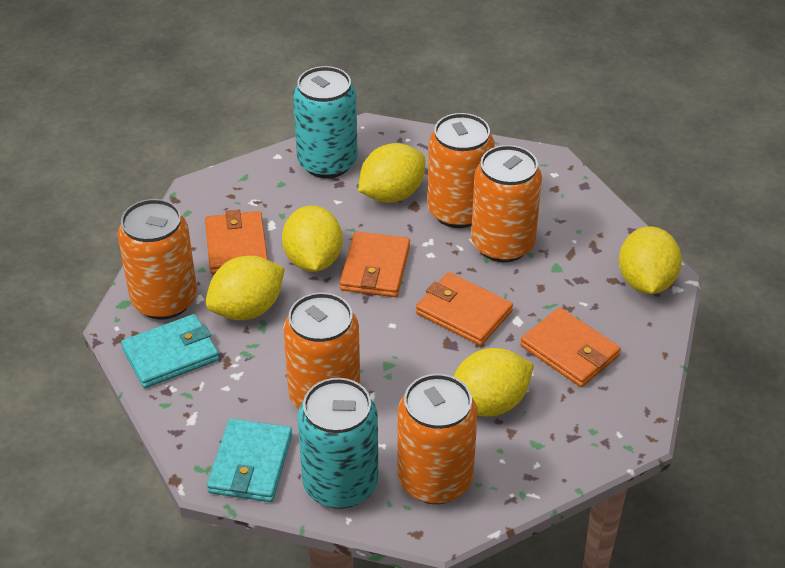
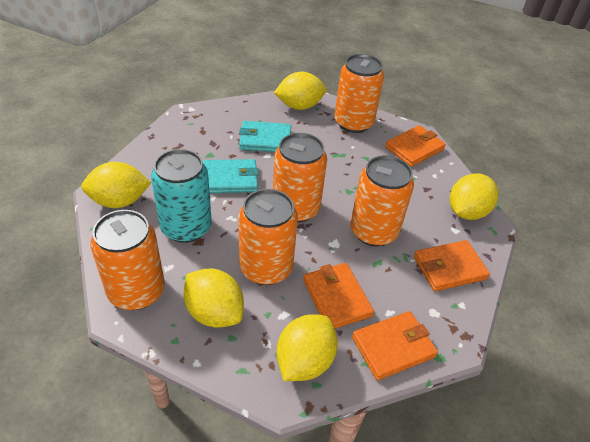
turquoise can: 2 -> 1

